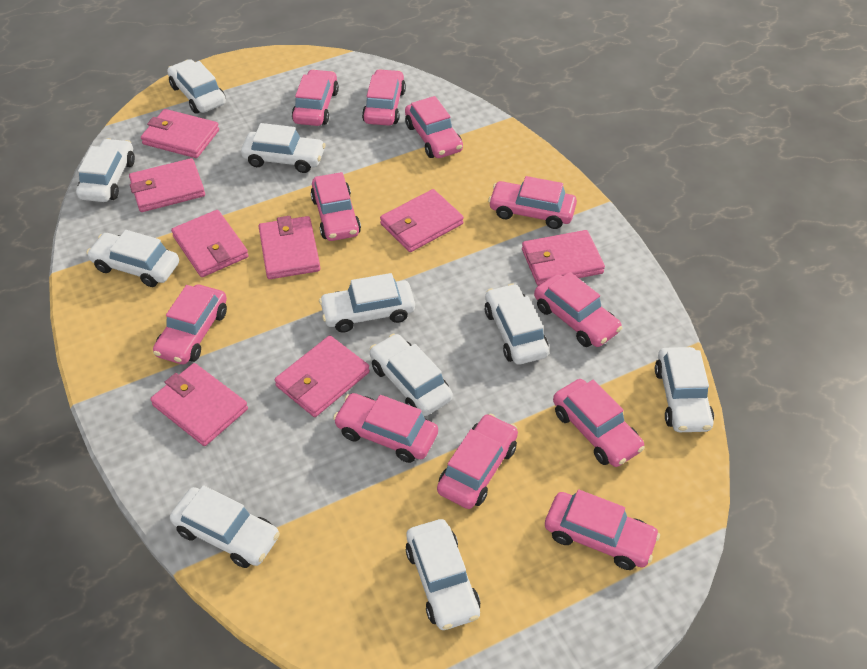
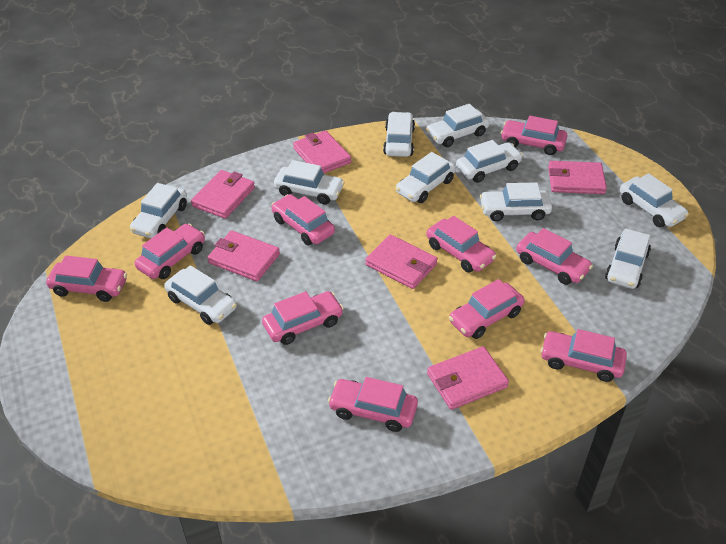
pink car: 11 -> 10
pink wallet: 8 -> 6

